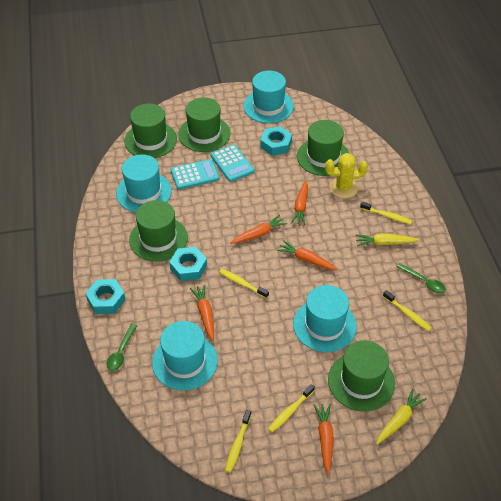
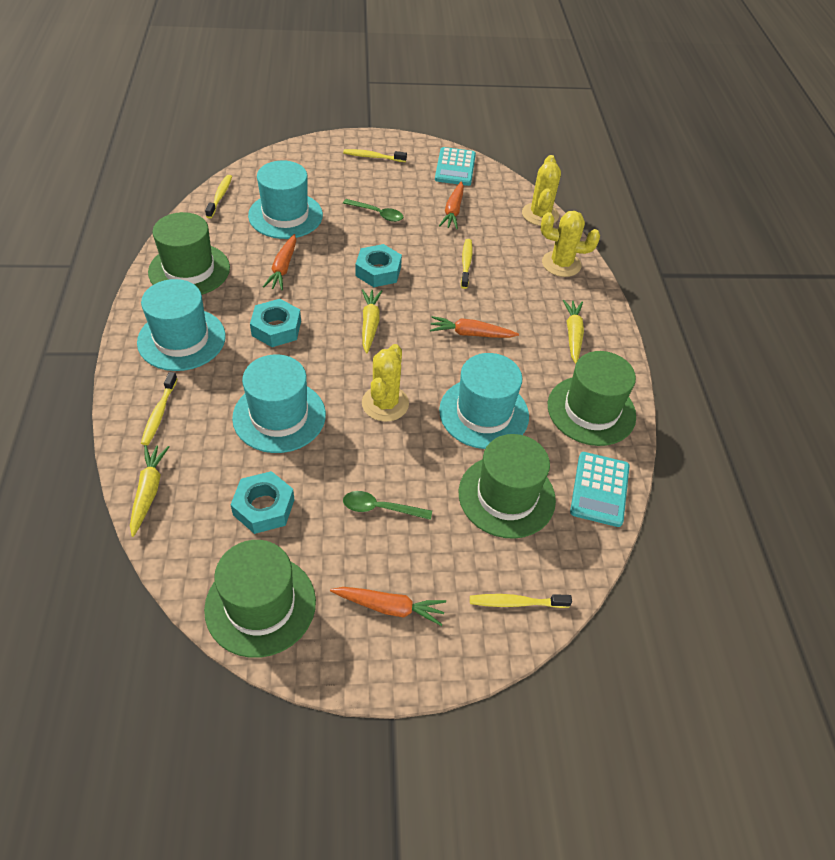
green hat: 5 -> 4
orange carrot: 5 -> 4
yellow cactus: 1 -> 3
yellow carrot: 2 -> 3

